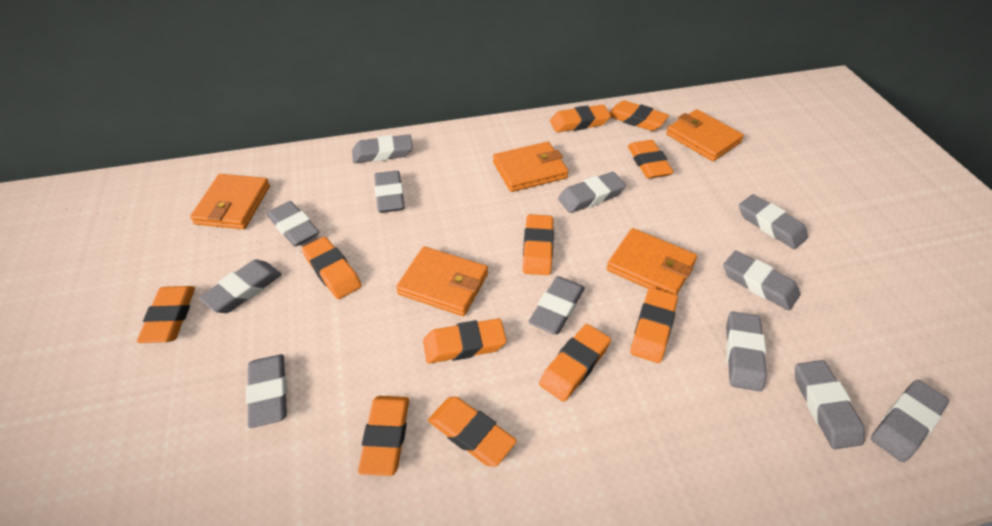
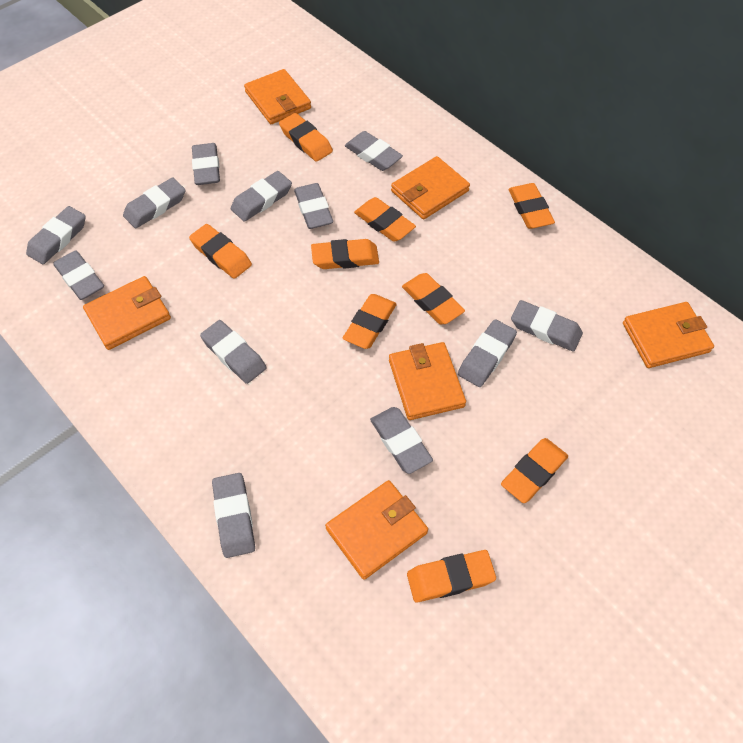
orange eraser: 11 -> 9
orange wallet: 5 -> 6

